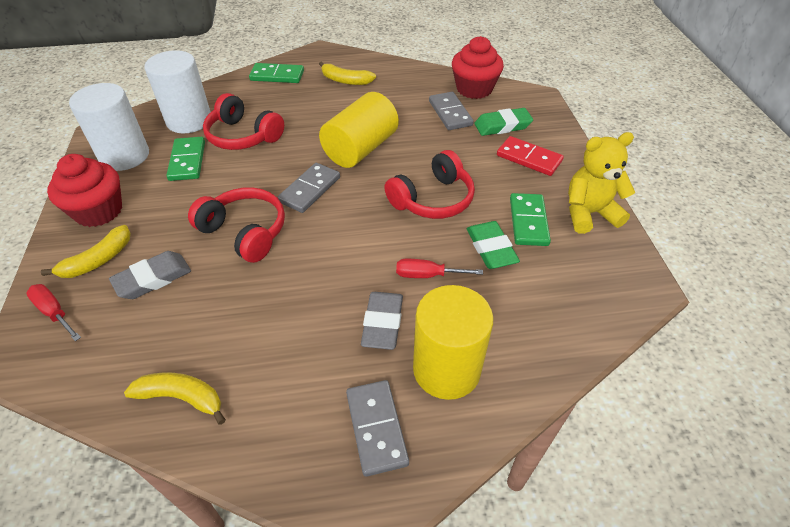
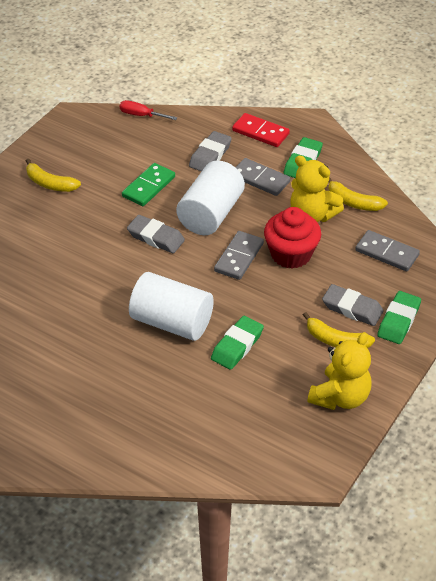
green domino: 3 -> 1
green eraser: 2 -> 3
grey eraser: 2 -> 3
red cupcake: 2 -> 1
red headphones: 3 -> 0
red screwdriver: 2 -> 1
yellow cylinder: 2 -> 0
yellow teddy bear: 1 -> 2

